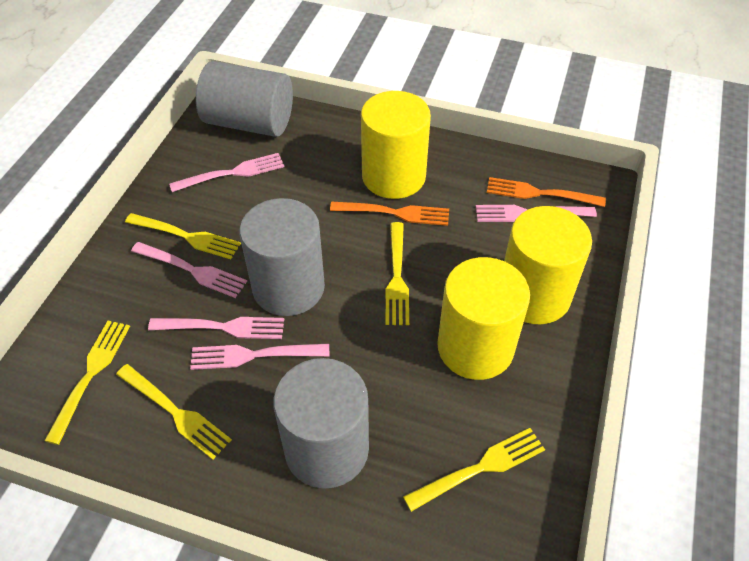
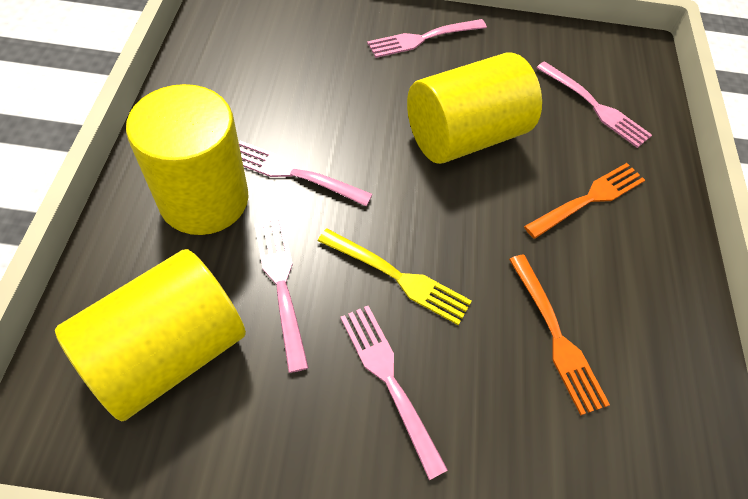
grey cylinder: 3 -> 0
yellow fork: 5 -> 1

